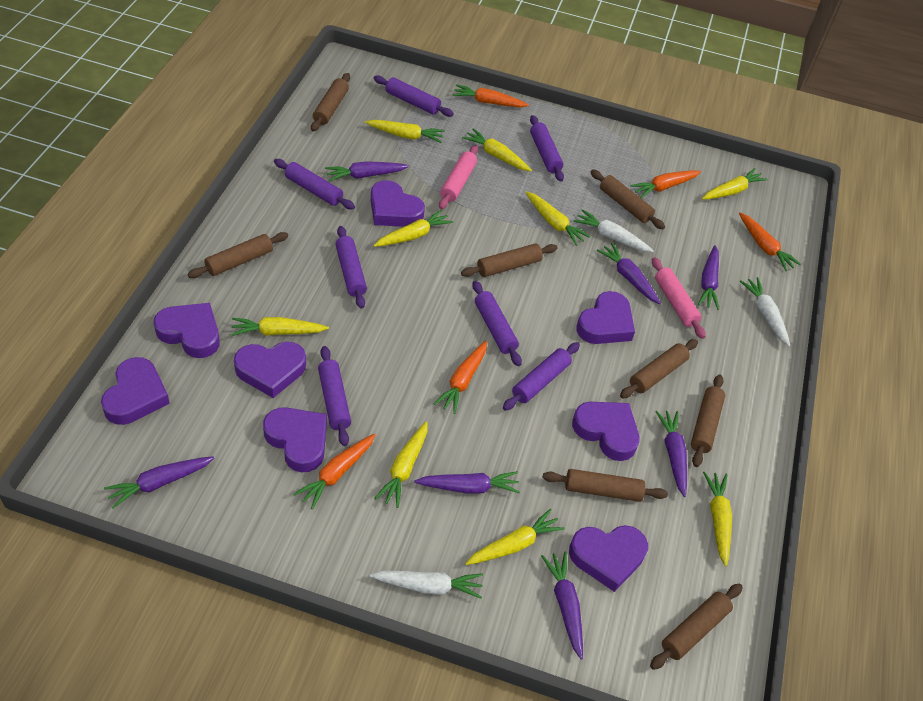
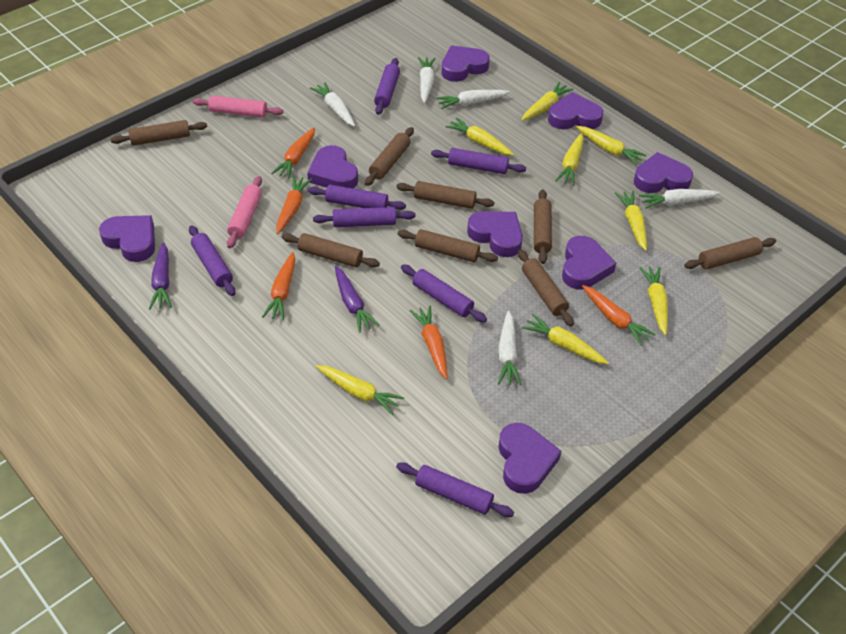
purple carrot: 7 -> 2
white carrot: 3 -> 5
yellow carrot: 9 -> 8

